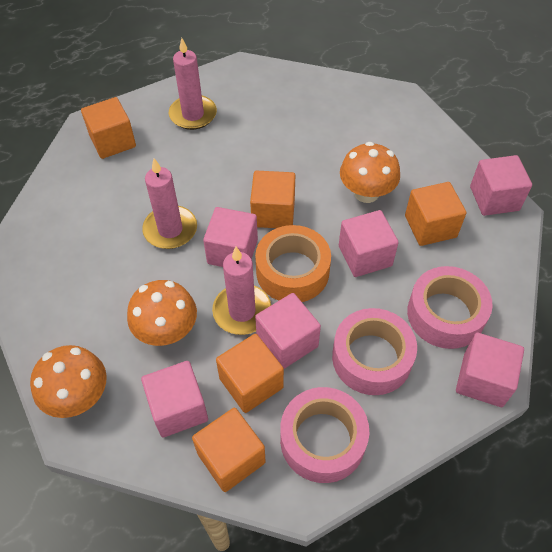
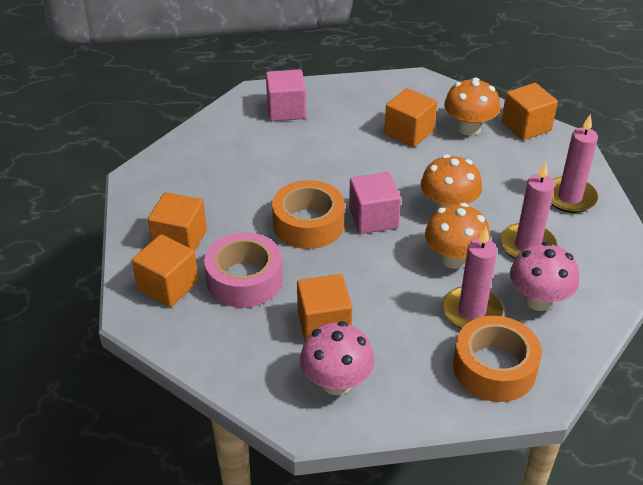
orange tape: 1 -> 2
pink cube: 6 -> 2
pink mushroom: 0 -> 2
pink tape: 3 -> 1

